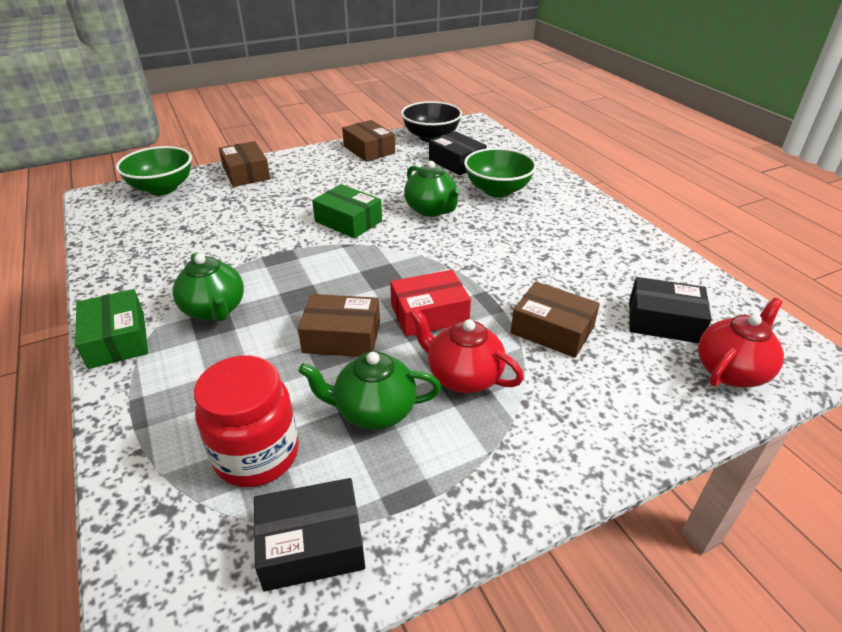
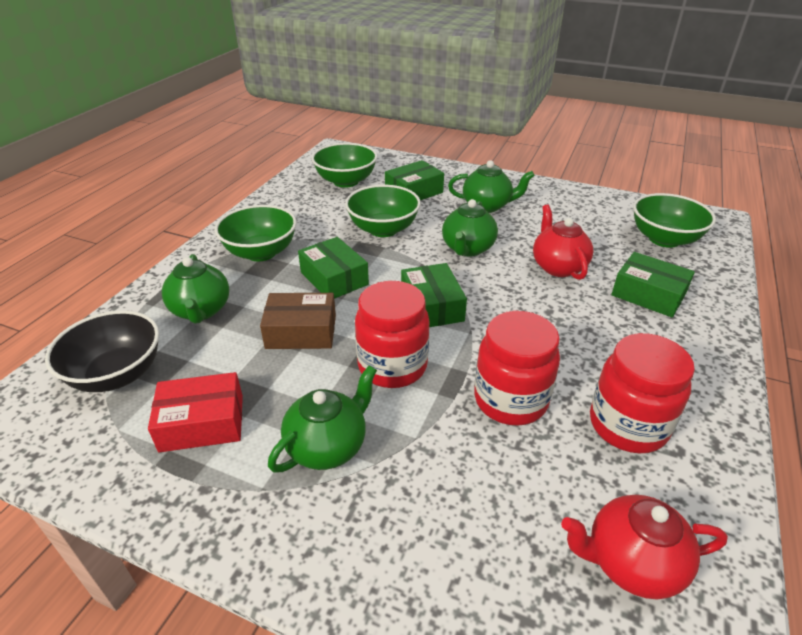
black box: 3 -> 0
brown box: 4 -> 1
green bowl: 2 -> 4
green box: 2 -> 4
green teapot: 3 -> 4
red jar: 1 -> 3

